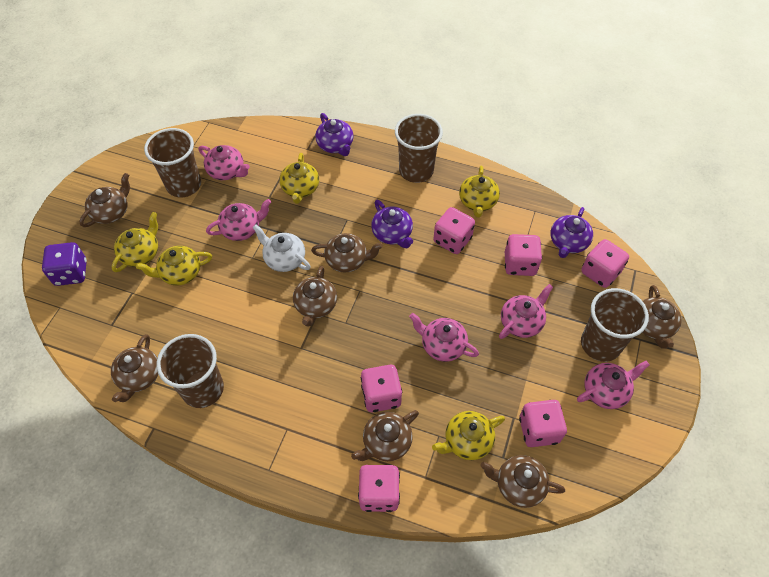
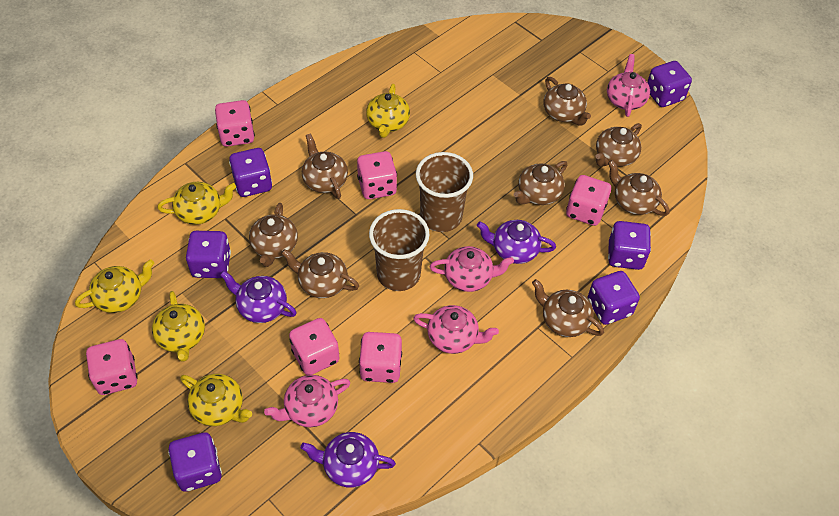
brown cup: 4 -> 2
brown teapot: 7 -> 8
pink teapot: 5 -> 4
purple dice: 1 -> 6
white teapot: 1 -> 0

